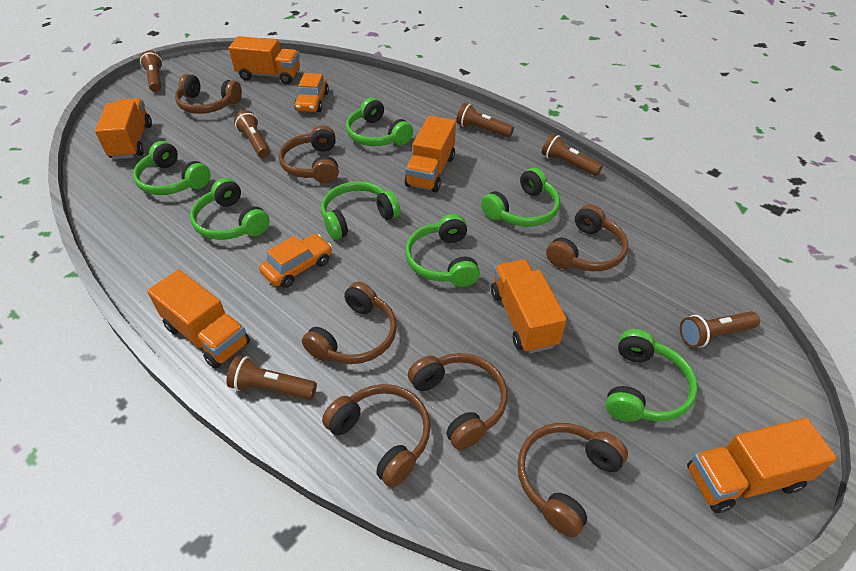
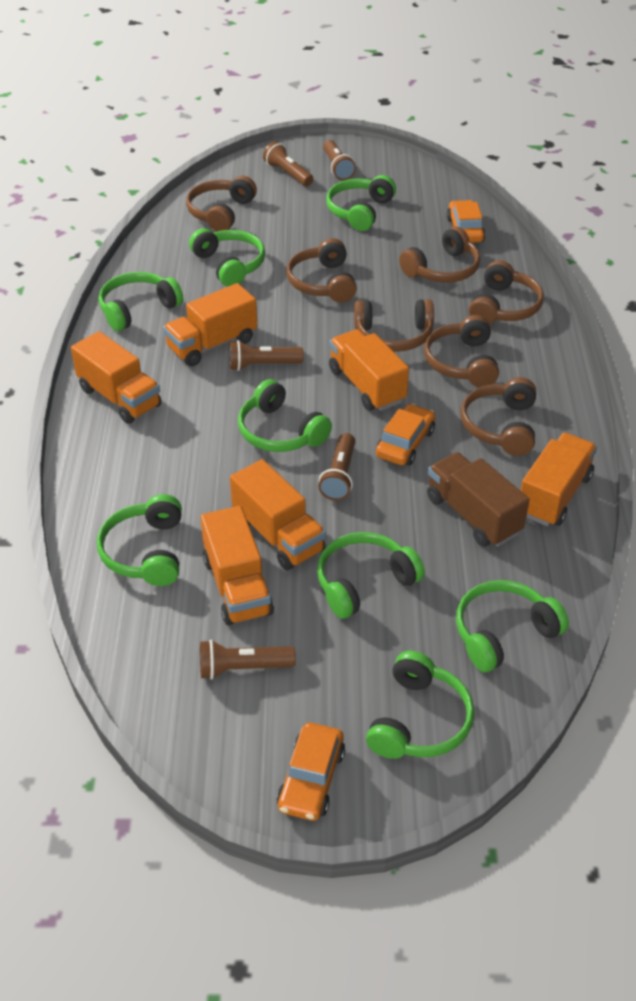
brown flashlight: 6 -> 5
brown truck: 0 -> 1
green headphones: 7 -> 8
orange car: 2 -> 3

